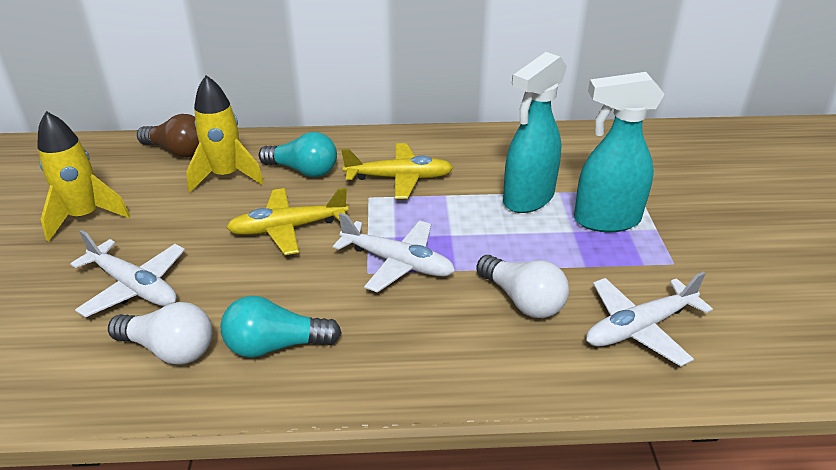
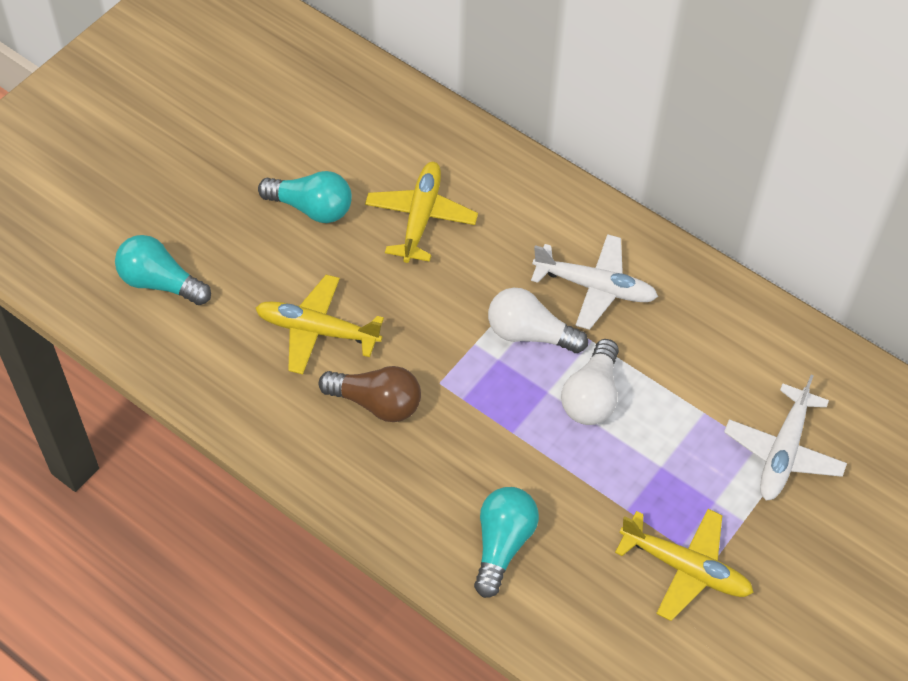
turquoise light bulb: 2 -> 3
turquoise spray bottle: 2 -> 0
white plane: 3 -> 2
yellow plane: 2 -> 3
yellow rocket: 2 -> 0

